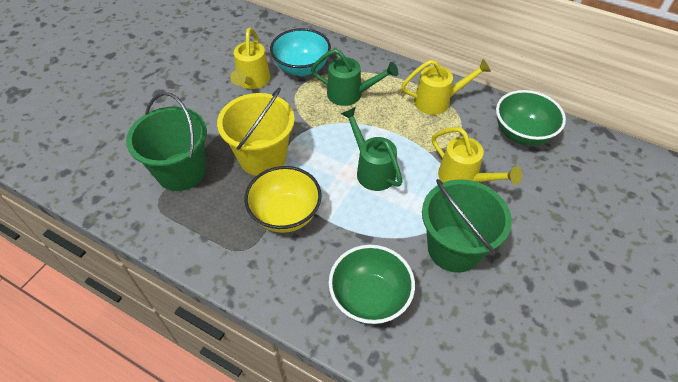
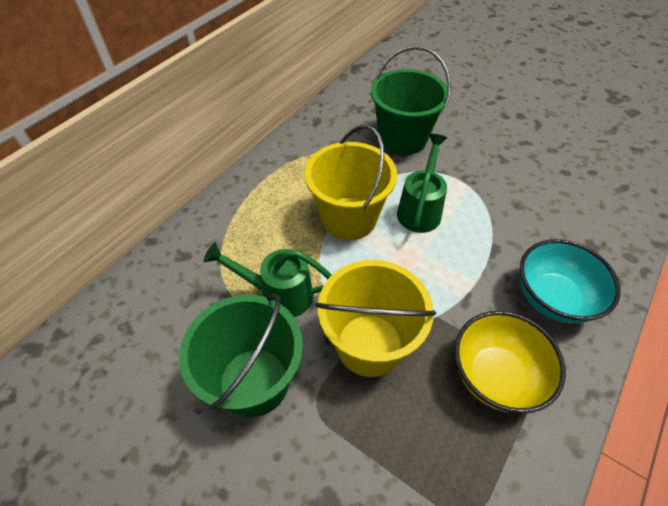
green bowl: 2 -> 0
yellow bucket: 1 -> 2
yellow watering can: 3 -> 0

